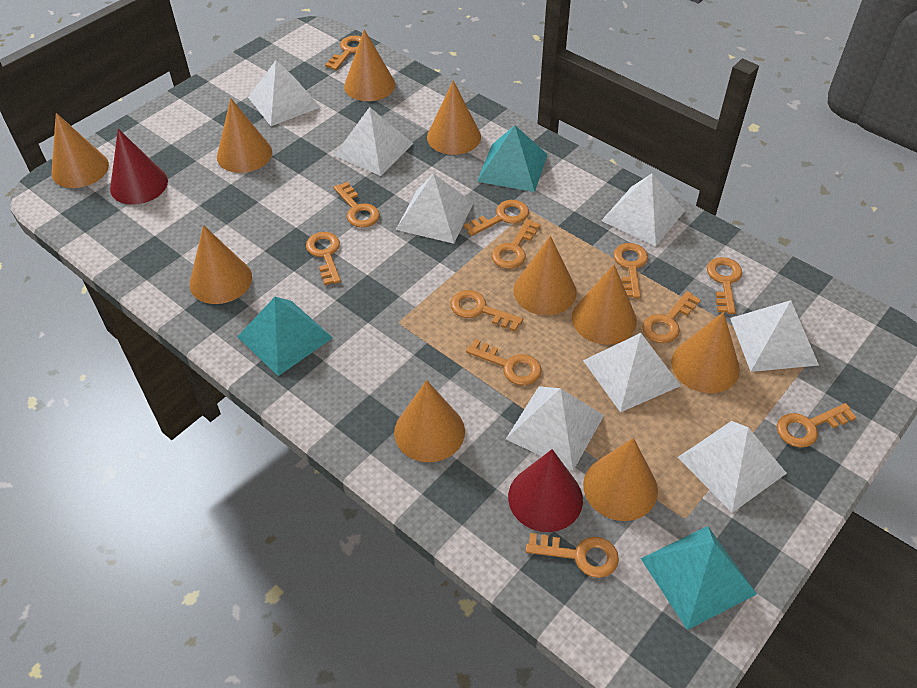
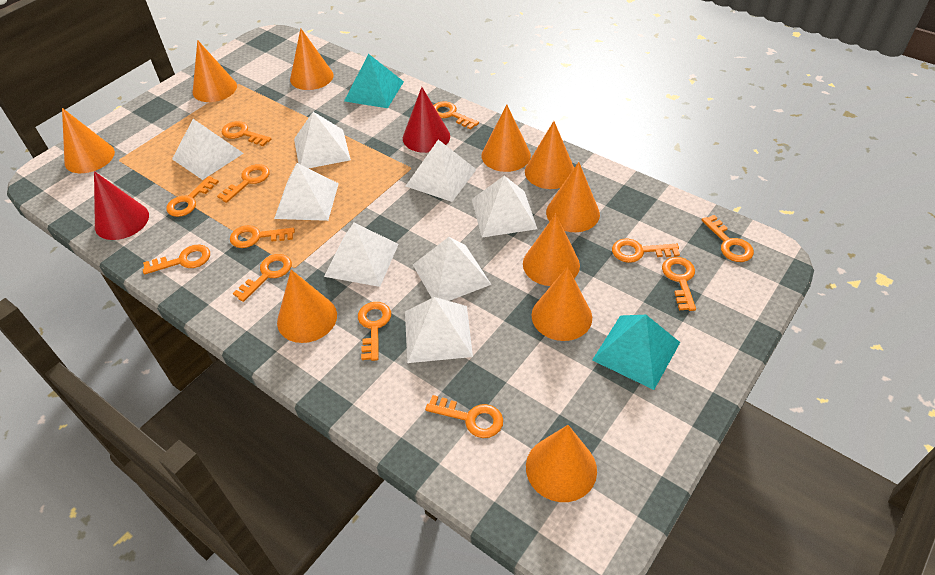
turquoise pyramid: 3 -> 2

